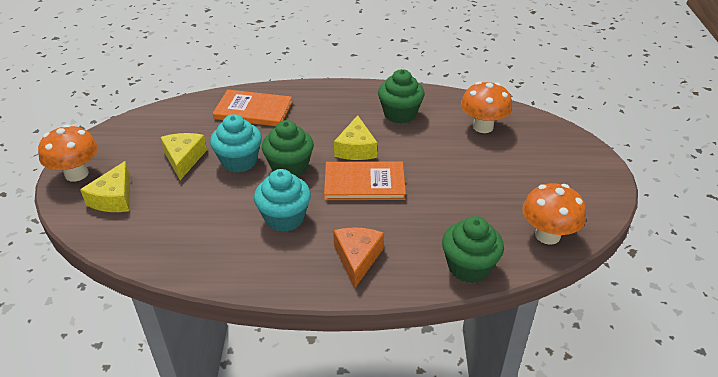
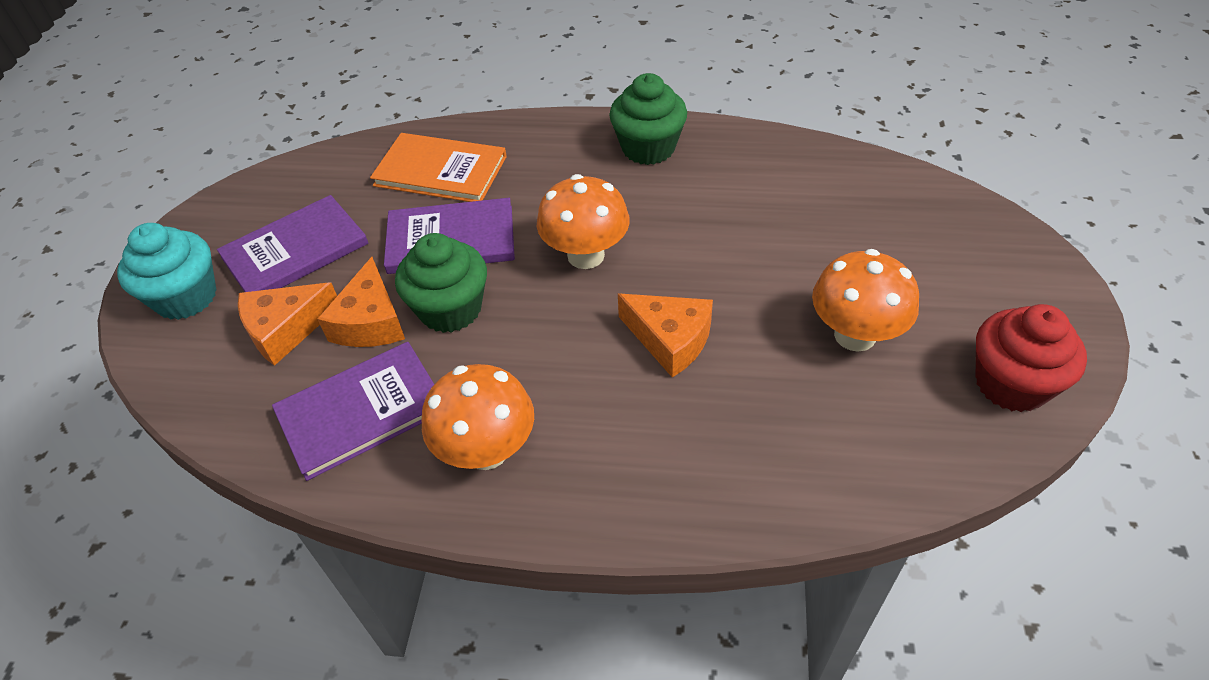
green cupcake: 3 -> 2
orange book: 2 -> 1
orange cheese: 1 -> 3
purple book: 0 -> 3
red cupcake: 0 -> 1
turquoise cupcake: 2 -> 1
yellow cheese: 3 -> 0

